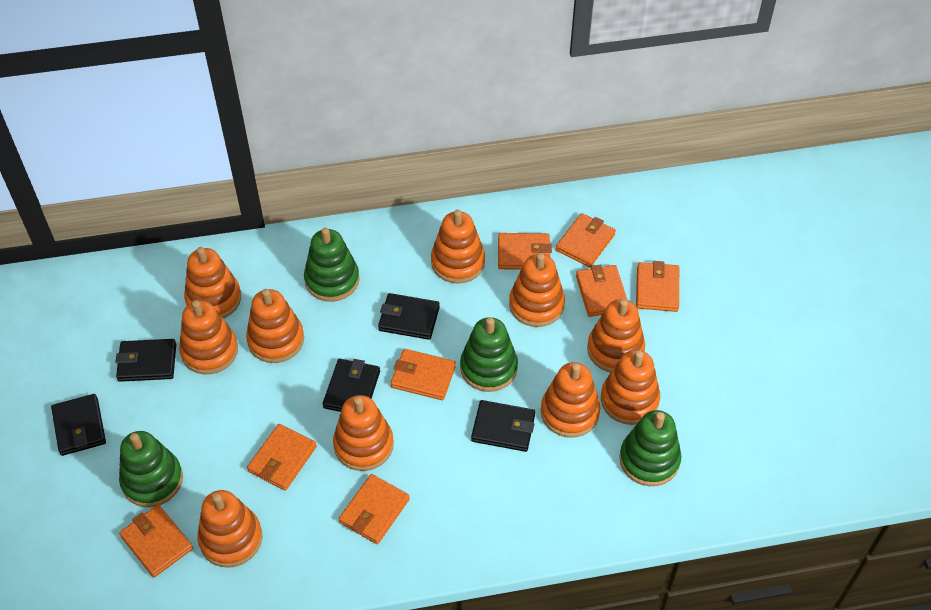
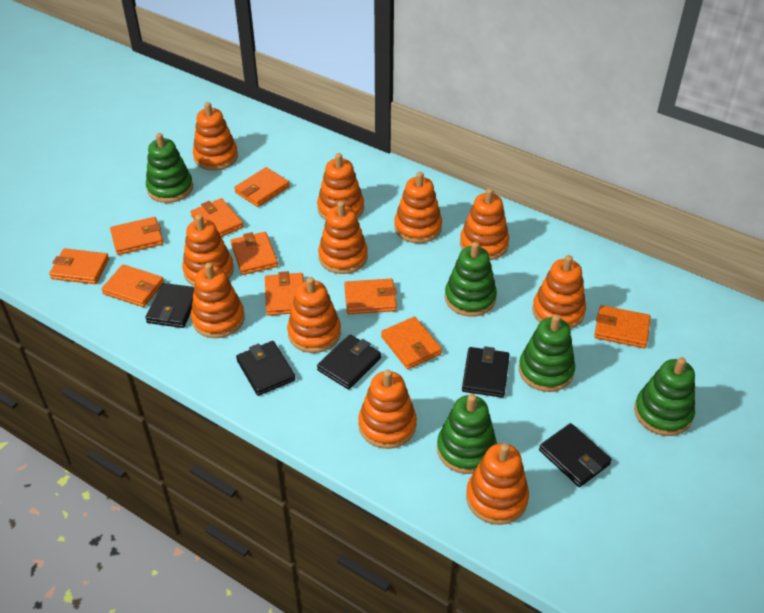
green stacking toy: 4 -> 5
orange stacking toy: 10 -> 11
orange wallet: 8 -> 10

